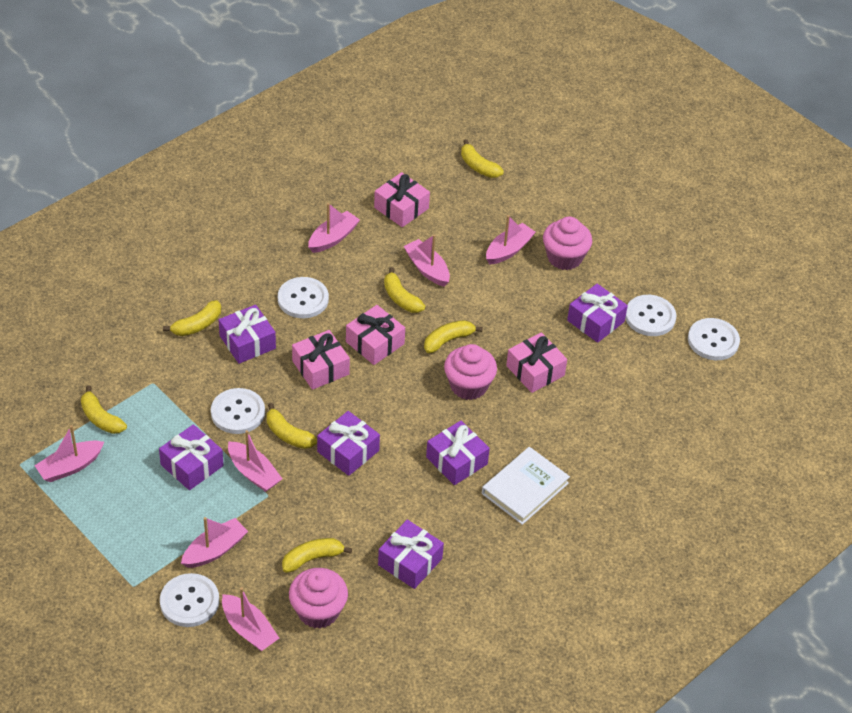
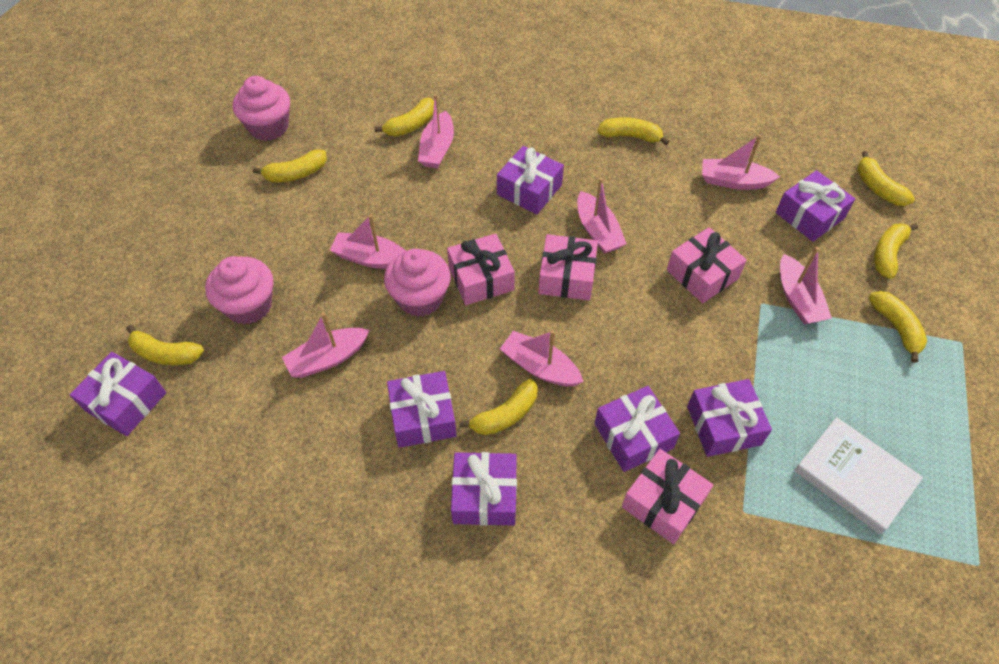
purple gift: 6 -> 7
white button: 5 -> 0
yellow banana: 7 -> 8

